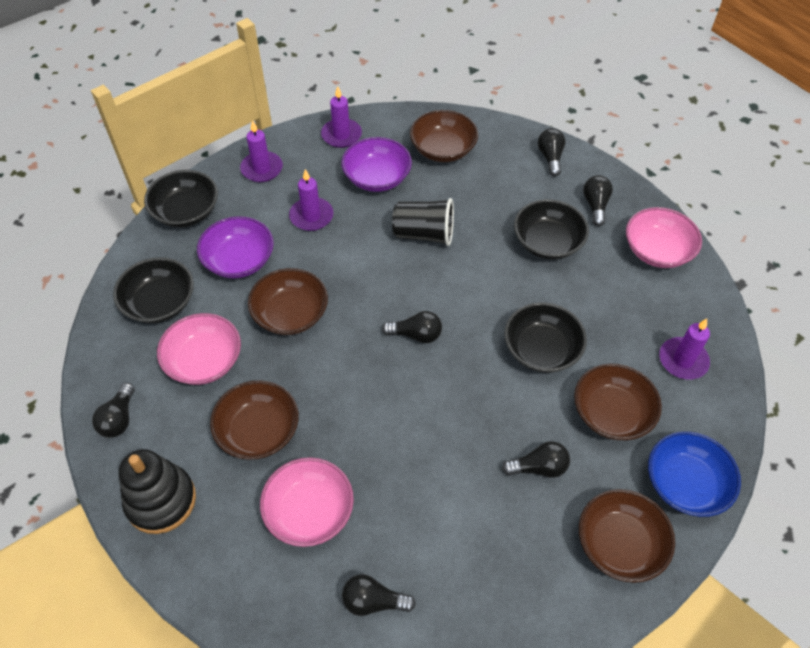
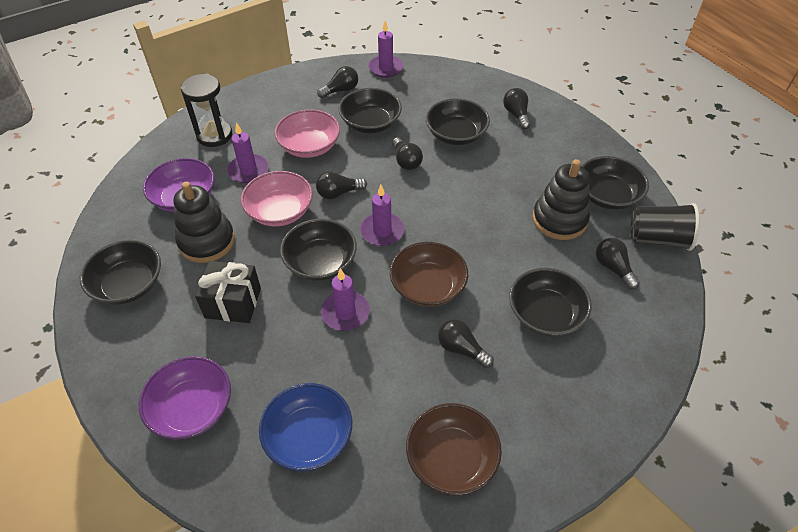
black bowl: 4 -> 6
black gift: 0 -> 1
black hourglass: 0 -> 1
black stacking toy: 1 -> 2
brown bowl: 5 -> 2
pink bowl: 3 -> 2

